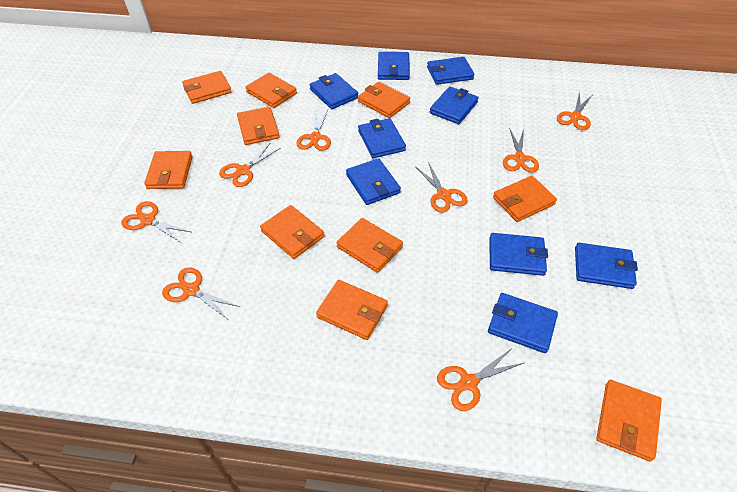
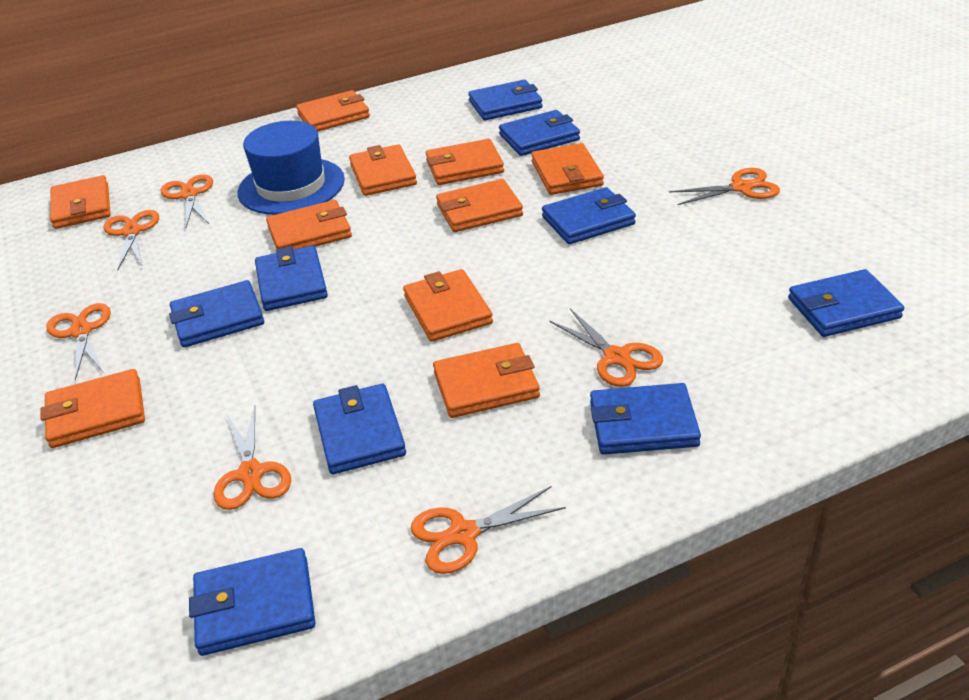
blue hat: 0 -> 1
orange scissors: 8 -> 7

